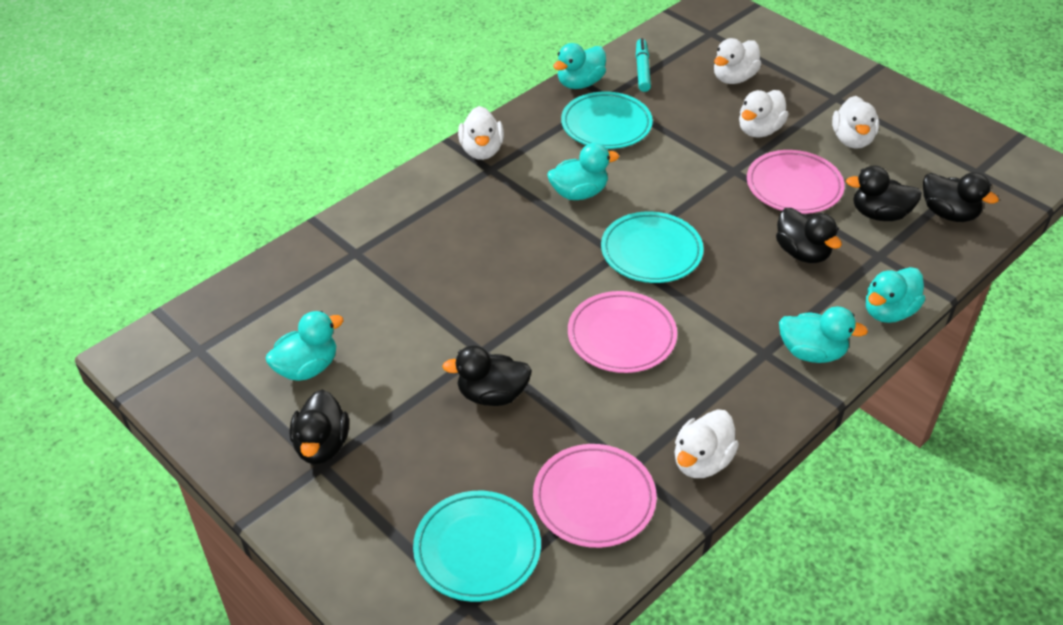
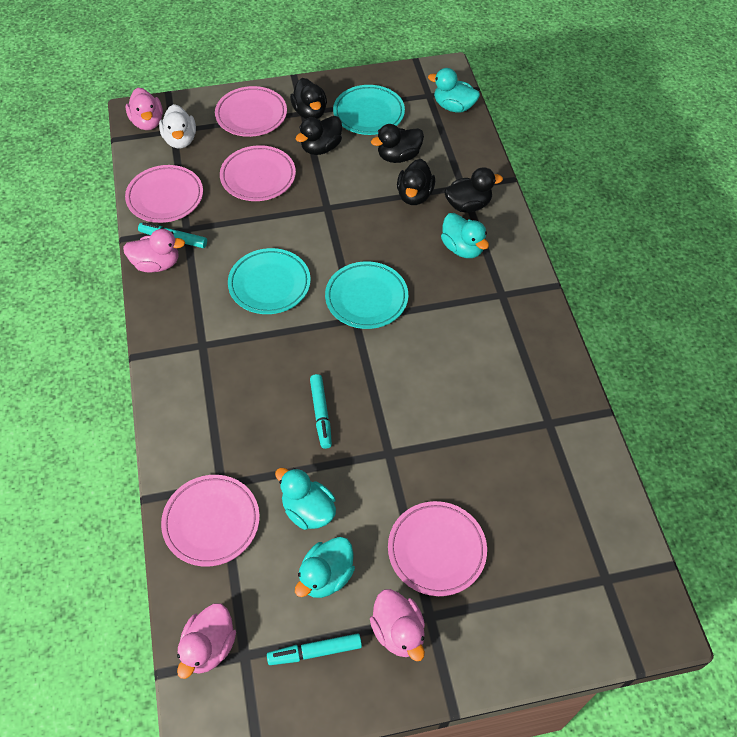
pink duck: 0 -> 4
pink plate: 3 -> 5
turquoise duck: 5 -> 4
turquoise marker: 1 -> 3
white duck: 5 -> 1

